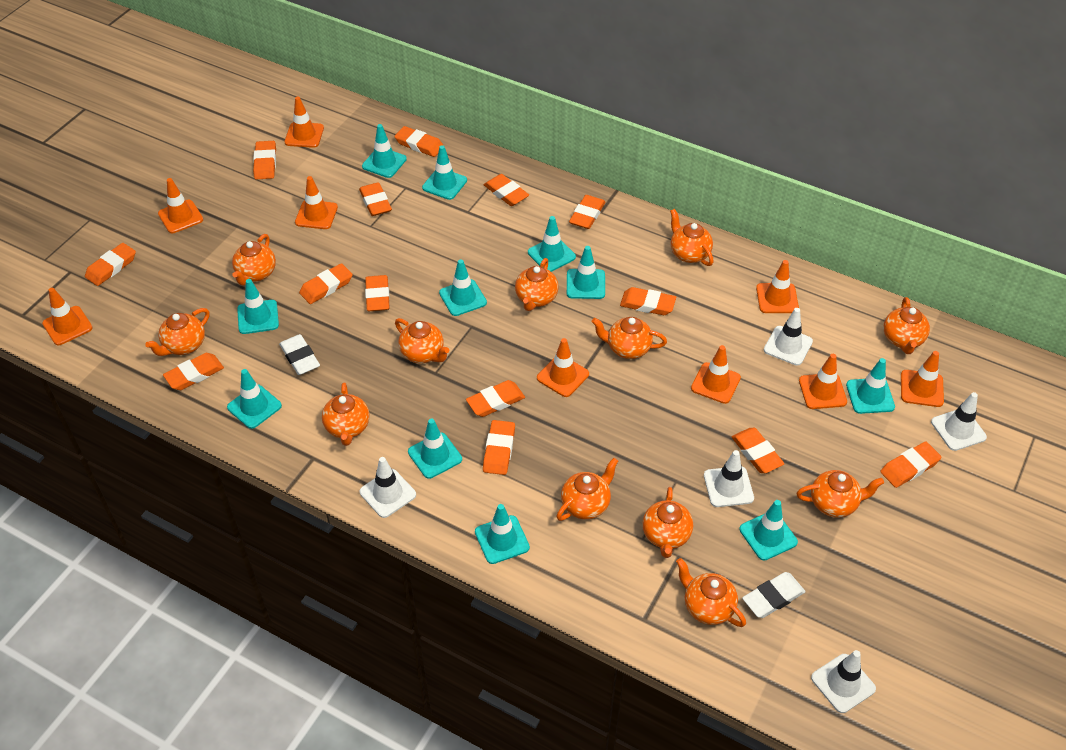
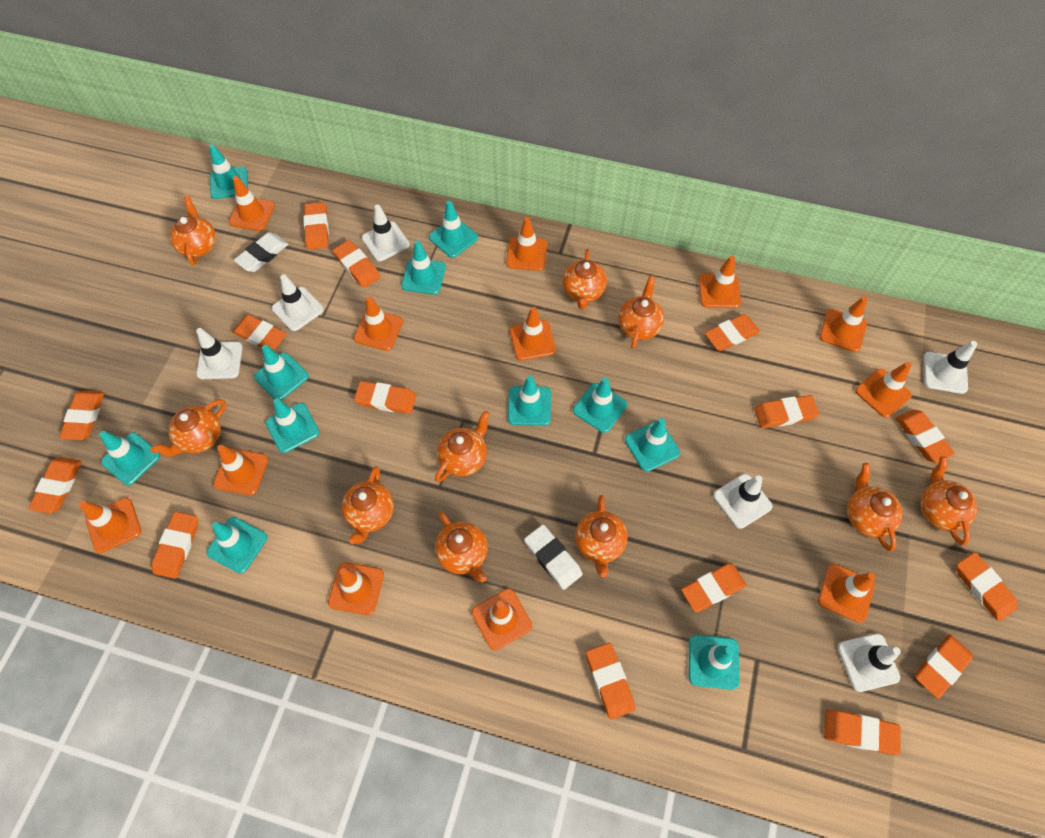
orange eraser: 14 -> 15
orange teapot: 12 -> 10
orange traffic cone: 9 -> 12
white traffic cone: 5 -> 6

